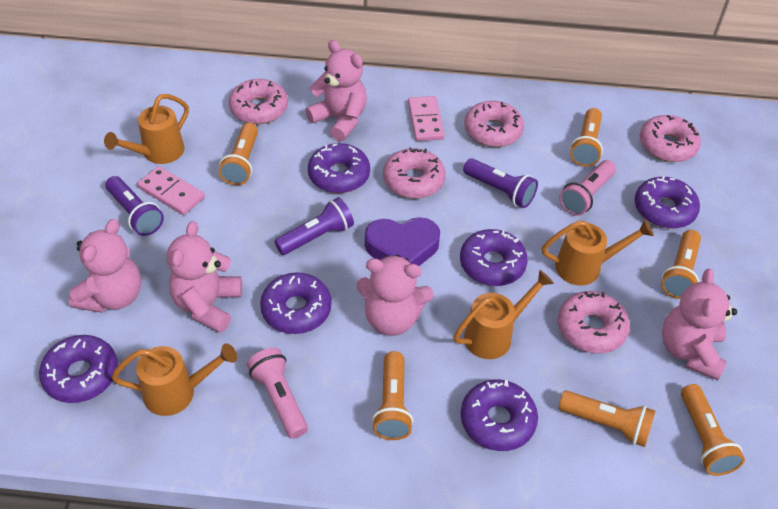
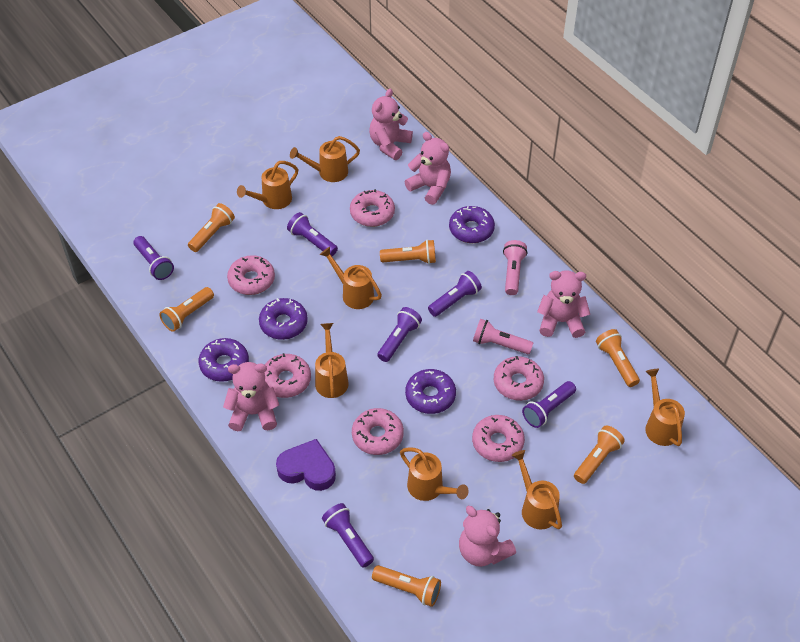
orange watering can: 4 -> 7
pink domino: 2 -> 0
pink donut: 5 -> 6
purple donut: 6 -> 4
purple flashlight: 3 -> 6

